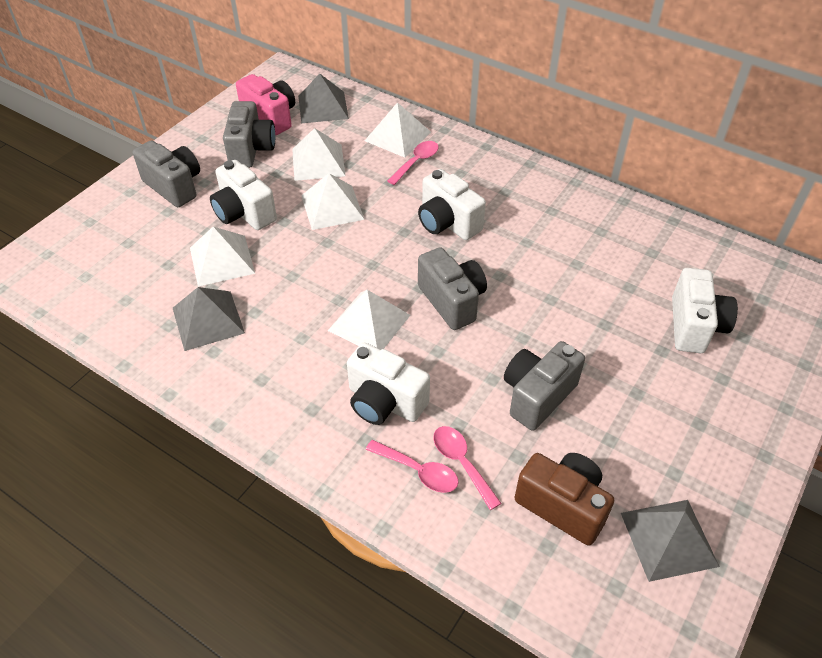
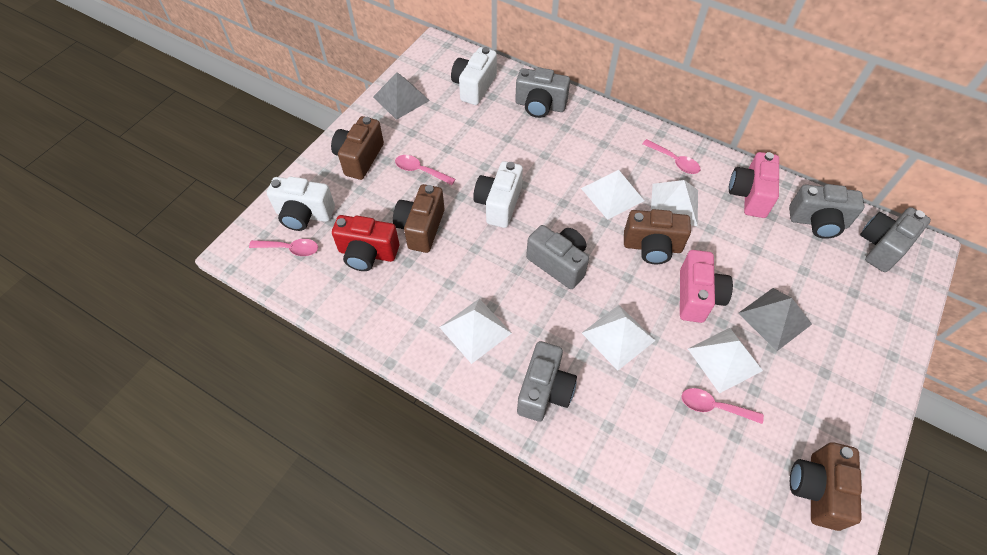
brown camera: 1 -> 4
grey camera: 4 -> 5
grey pyramid: 3 -> 2
pink camera: 1 -> 2
pink spoon: 3 -> 4
red camera: 0 -> 1
white camera: 4 -> 3

